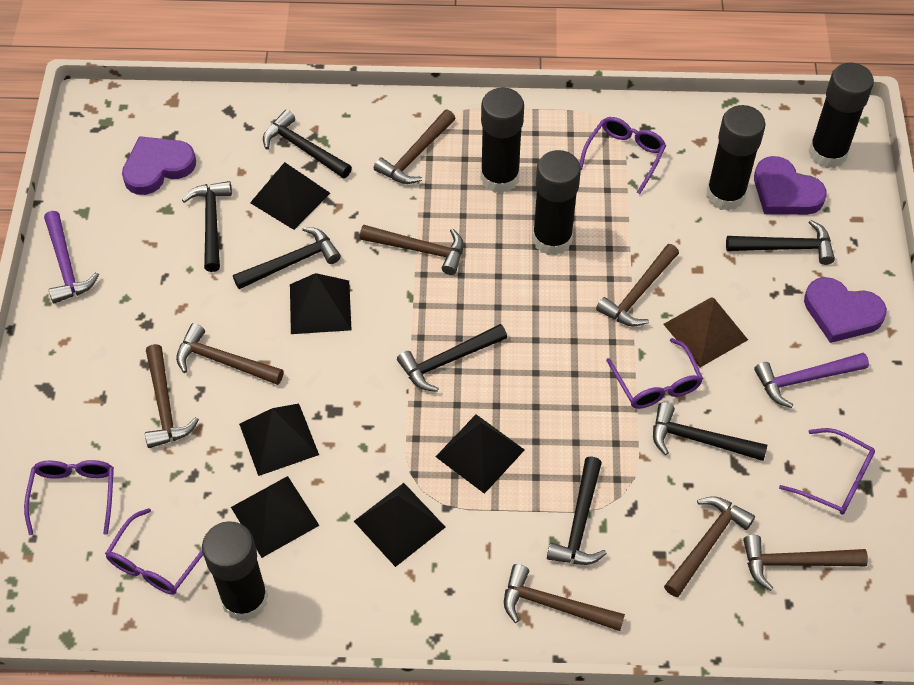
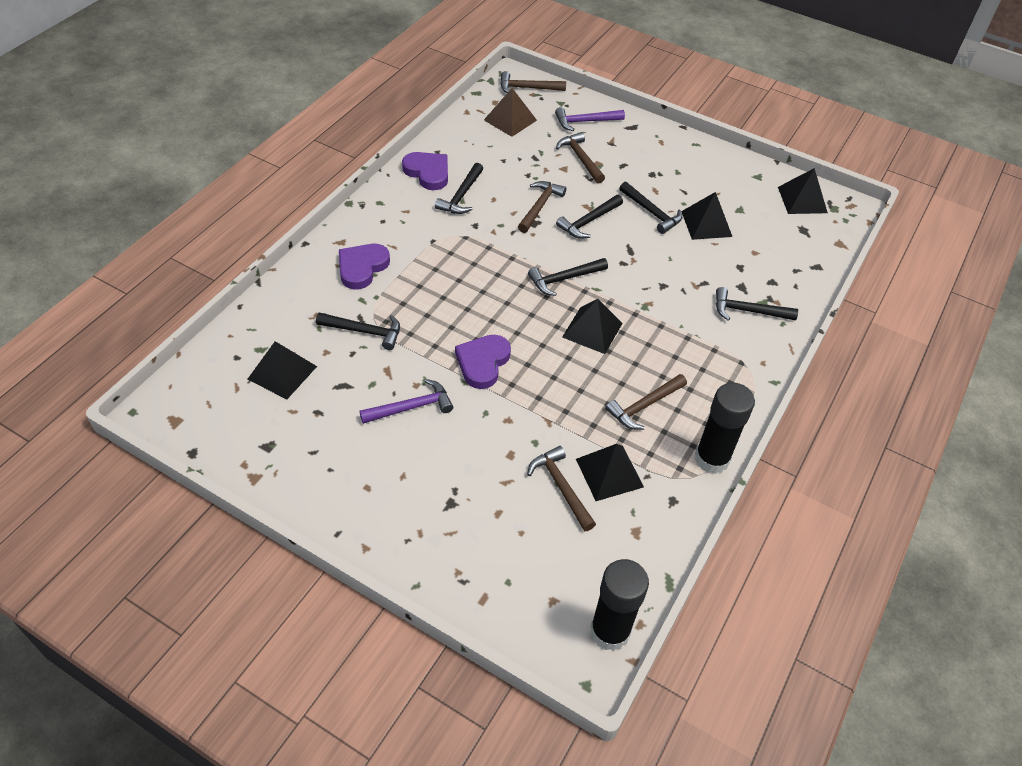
black glue stick: 5 -> 2
black hammer: 7 -> 6
black pyramid: 6 -> 5
brown hammer: 8 -> 5
purple glasses: 5 -> 0

